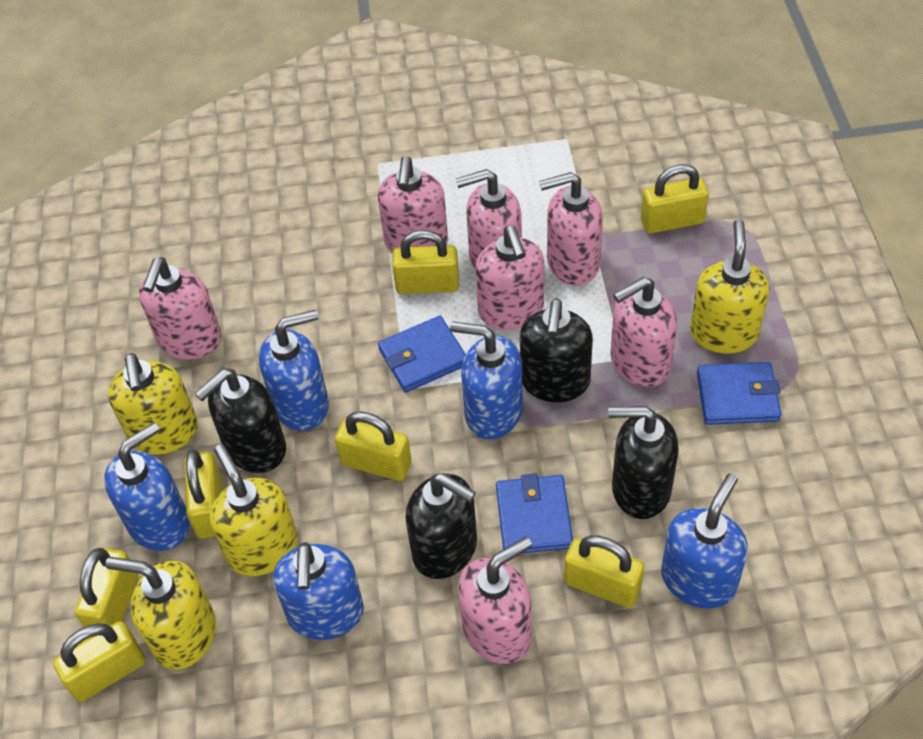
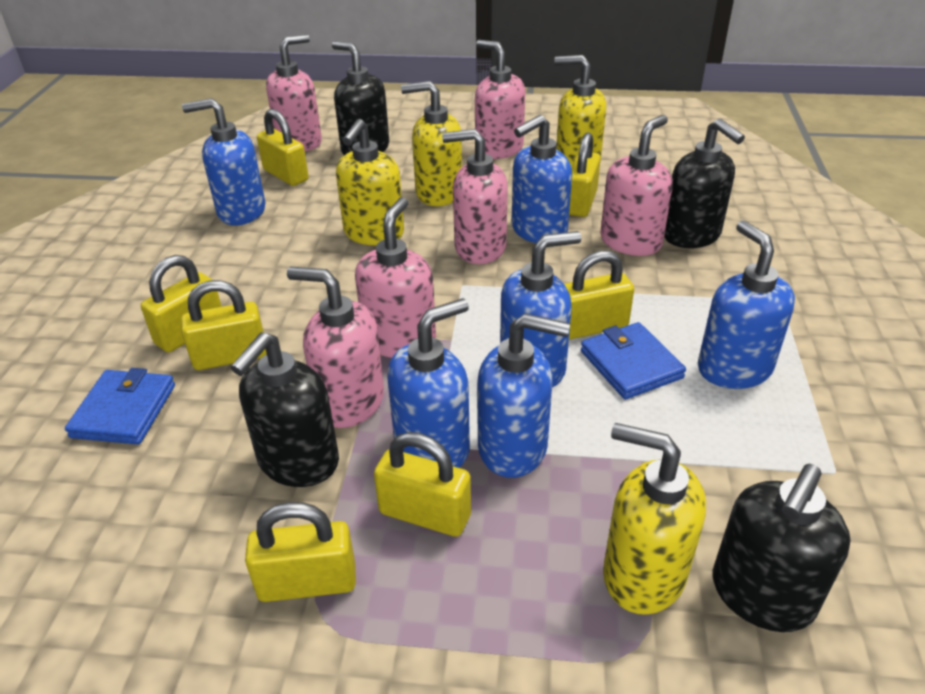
blue soap dispenser: 5 -> 6
blue wallet: 3 -> 2
pink soap dispenser: 7 -> 6

